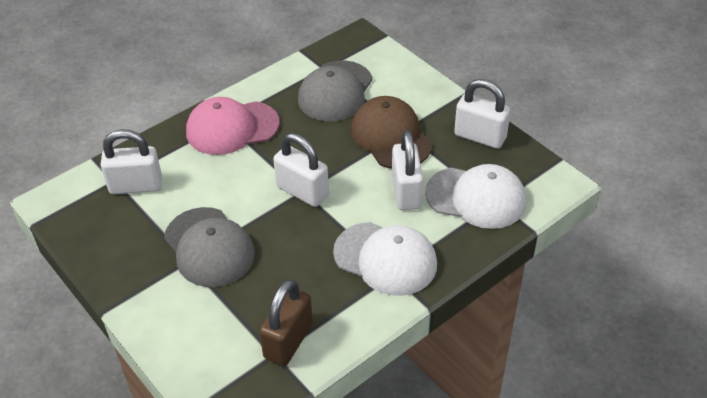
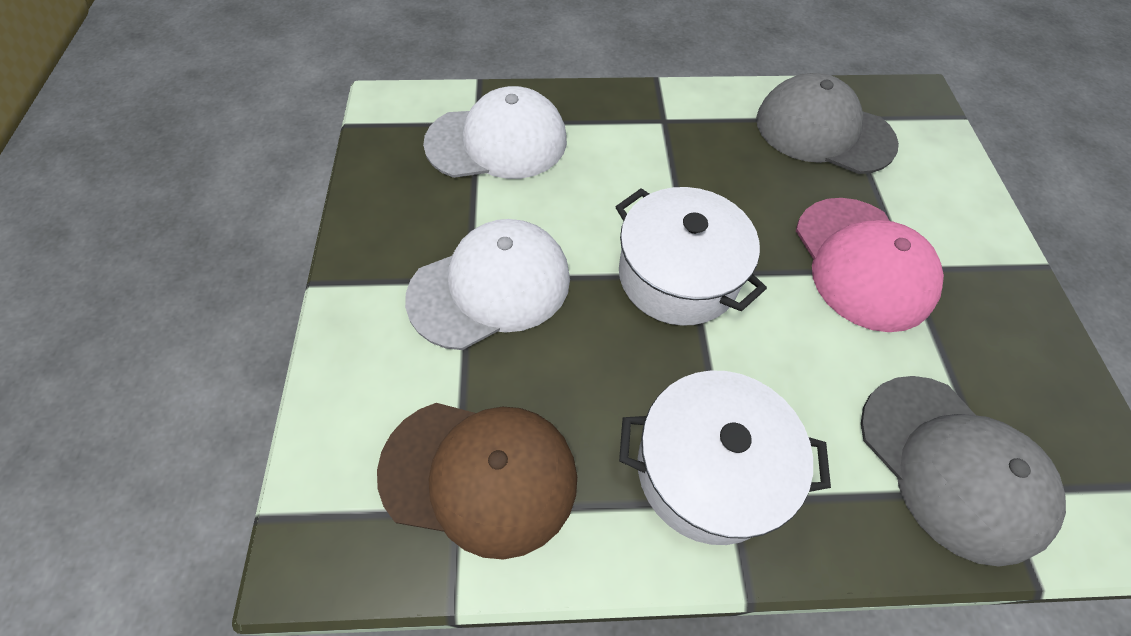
brown padlock: 1 -> 0
white padlock: 4 -> 0
white pot: 0 -> 2

